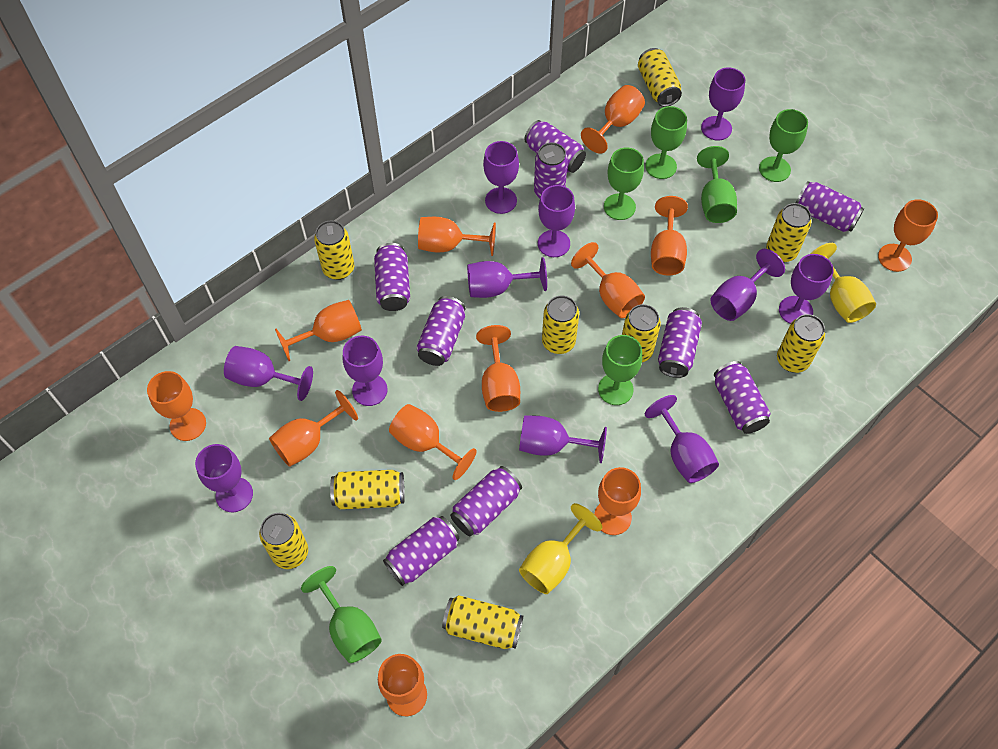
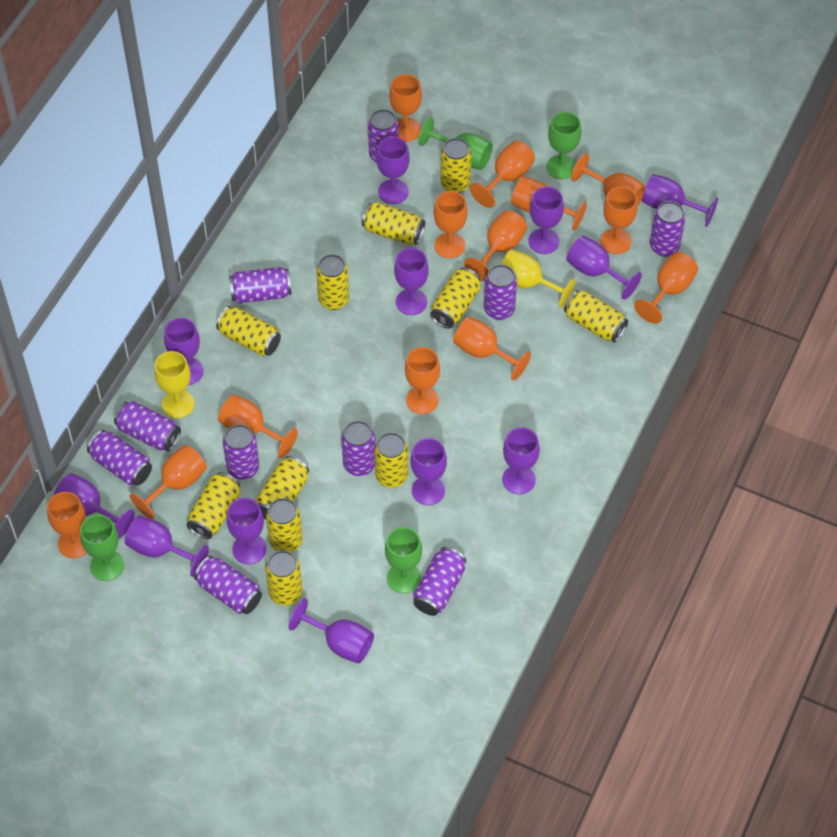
green goblet: 6 -> 4
orange goblet: 12 -> 13
purple can: 9 -> 10
purple goblet: 11 -> 12
yellow can: 9 -> 11

